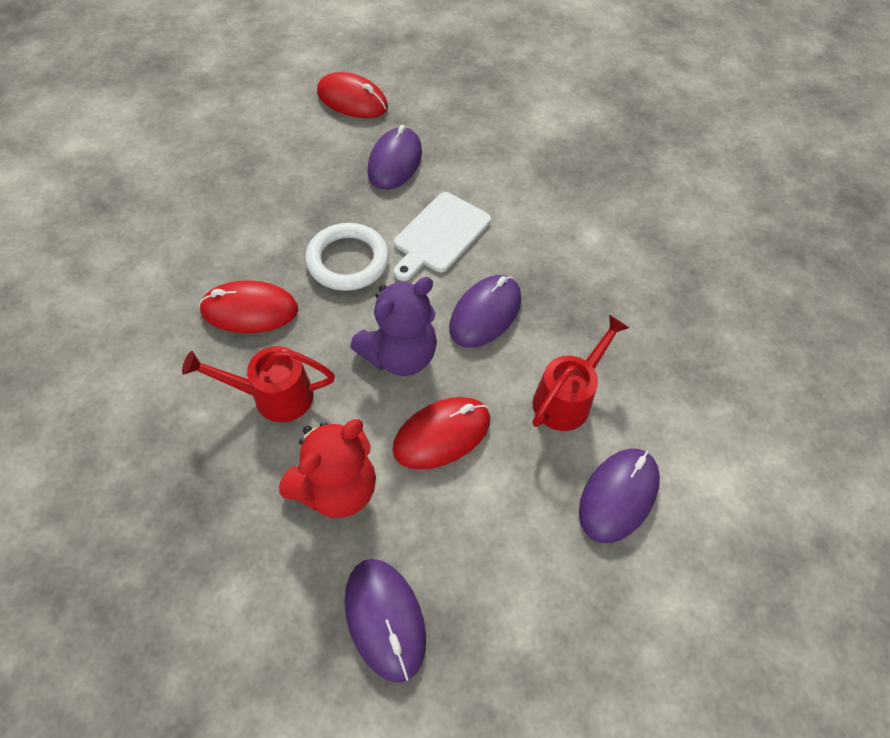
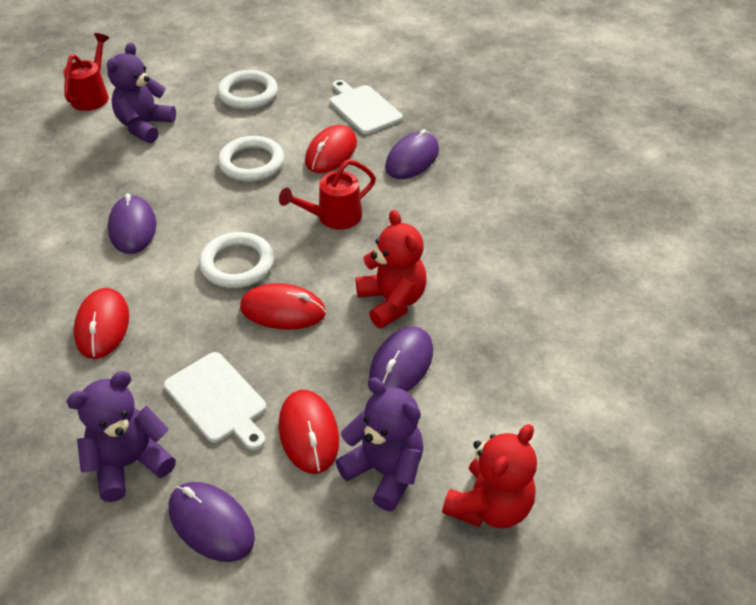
purple teddy bear: 1 -> 3
red mouse: 3 -> 4
red teddy bear: 1 -> 2
white cutting board: 1 -> 2
white ring: 1 -> 3

